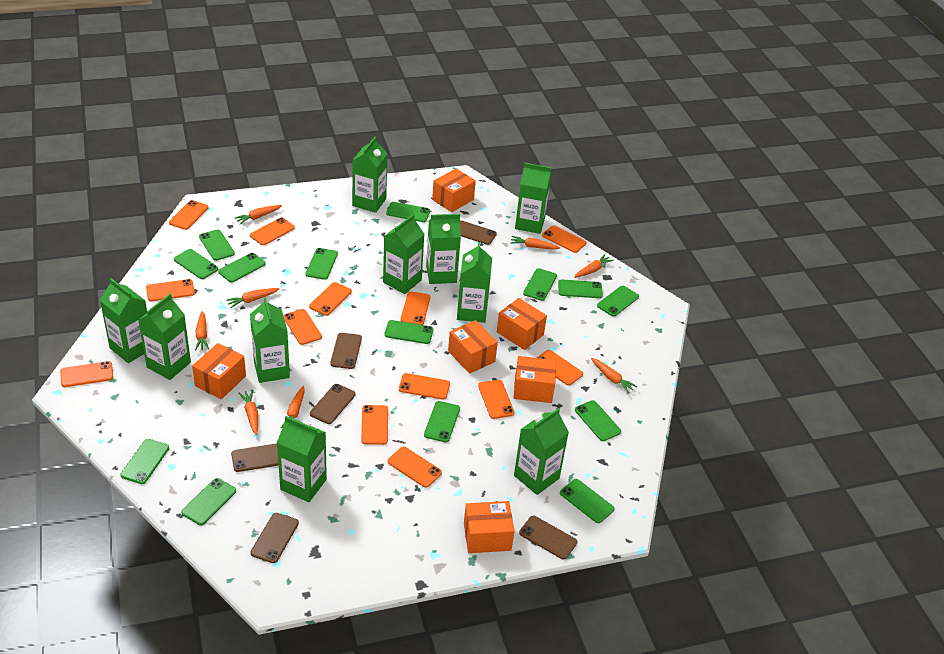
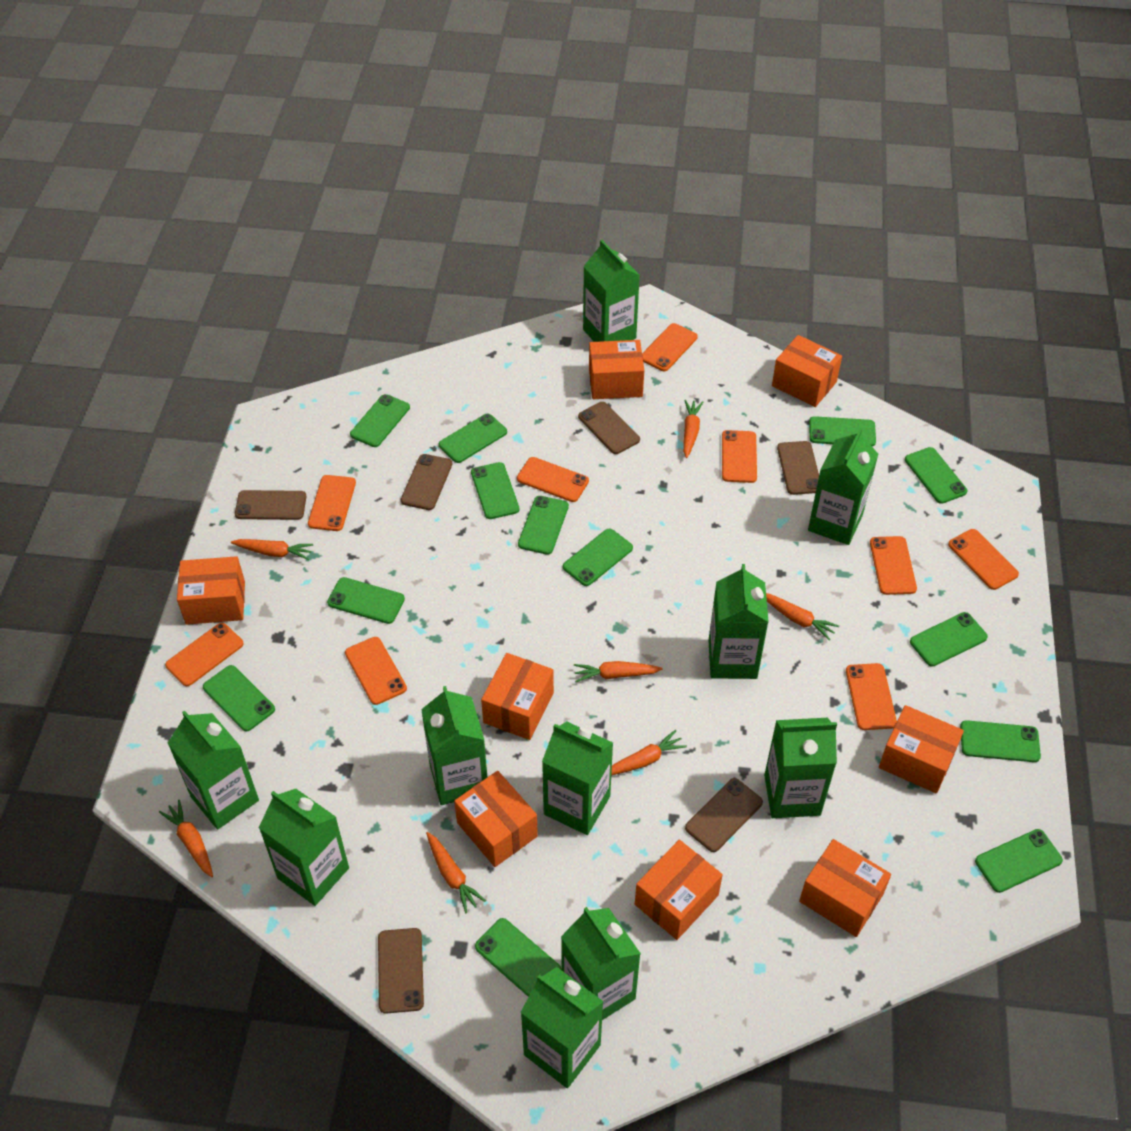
green phone: 14 -> 13
orange box: 6 -> 8
orange carrot: 8 -> 7
orange phone: 13 -> 9

